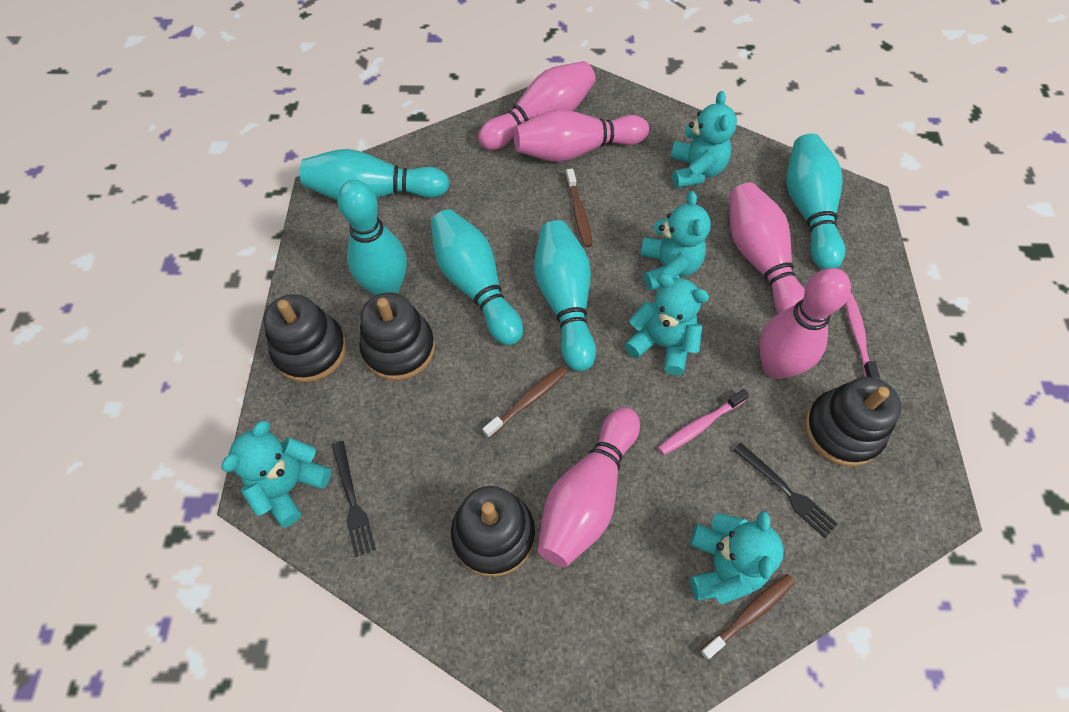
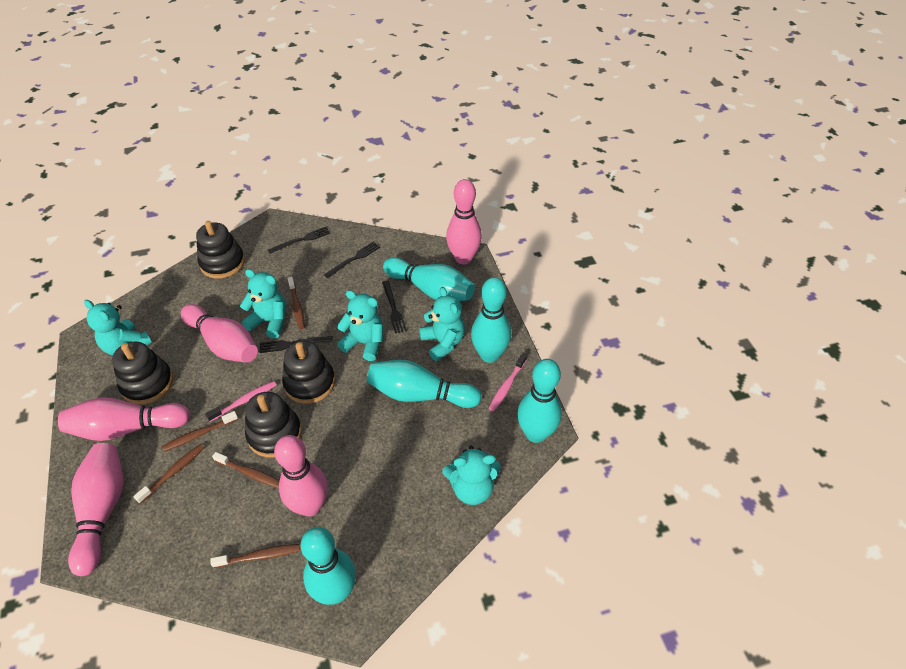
black fork: 2 -> 4
brown toothbrush: 3 -> 5

